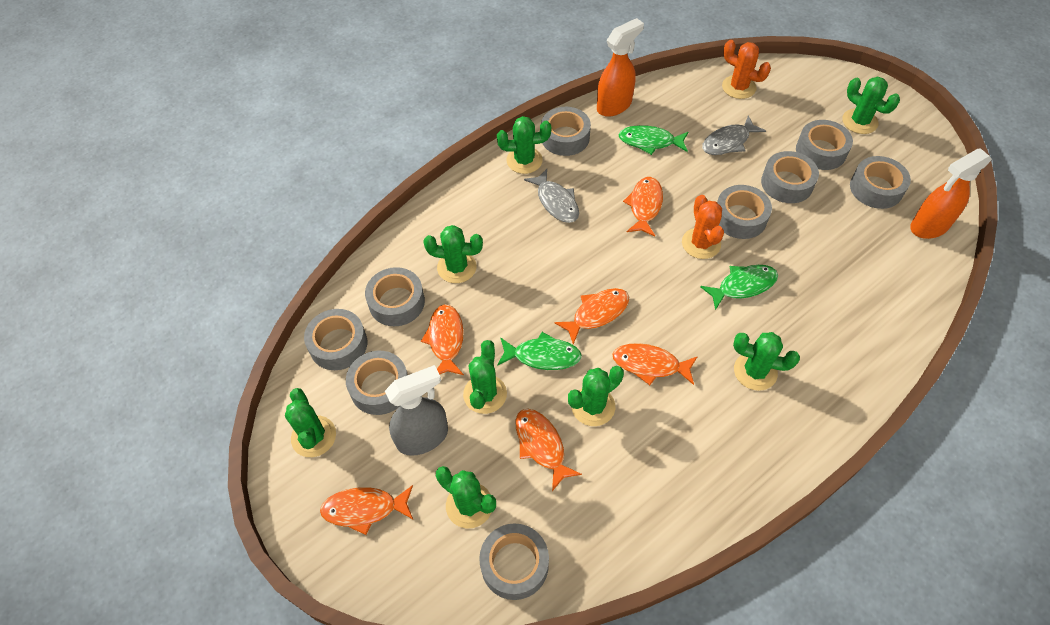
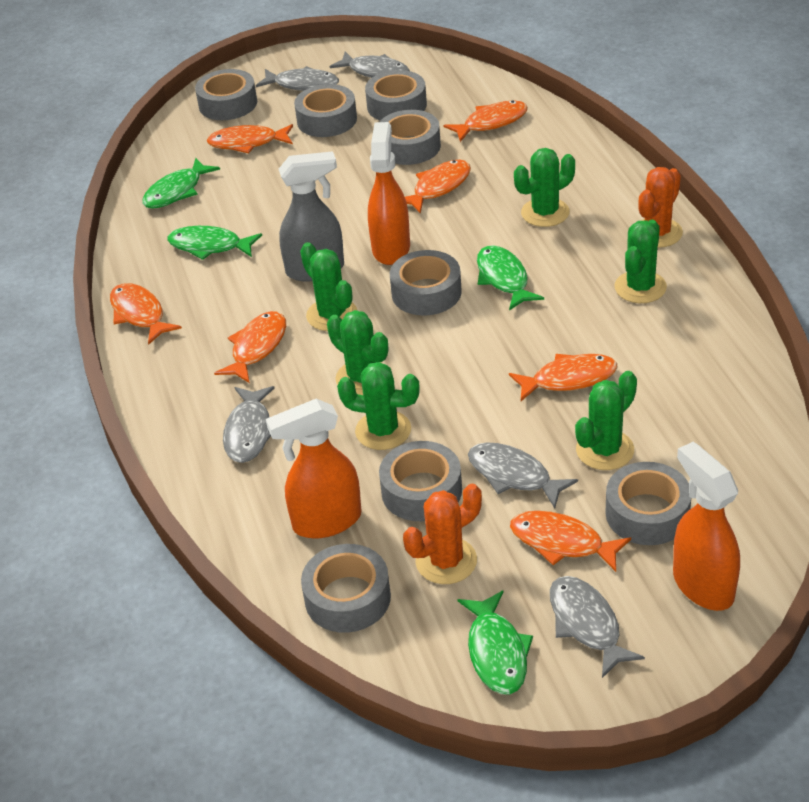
green cactus: 8 -> 6
green fish: 3 -> 4
grey fish: 2 -> 5
grey tape: 9 -> 8
orange fish: 6 -> 7
orange spray bottle: 2 -> 3

